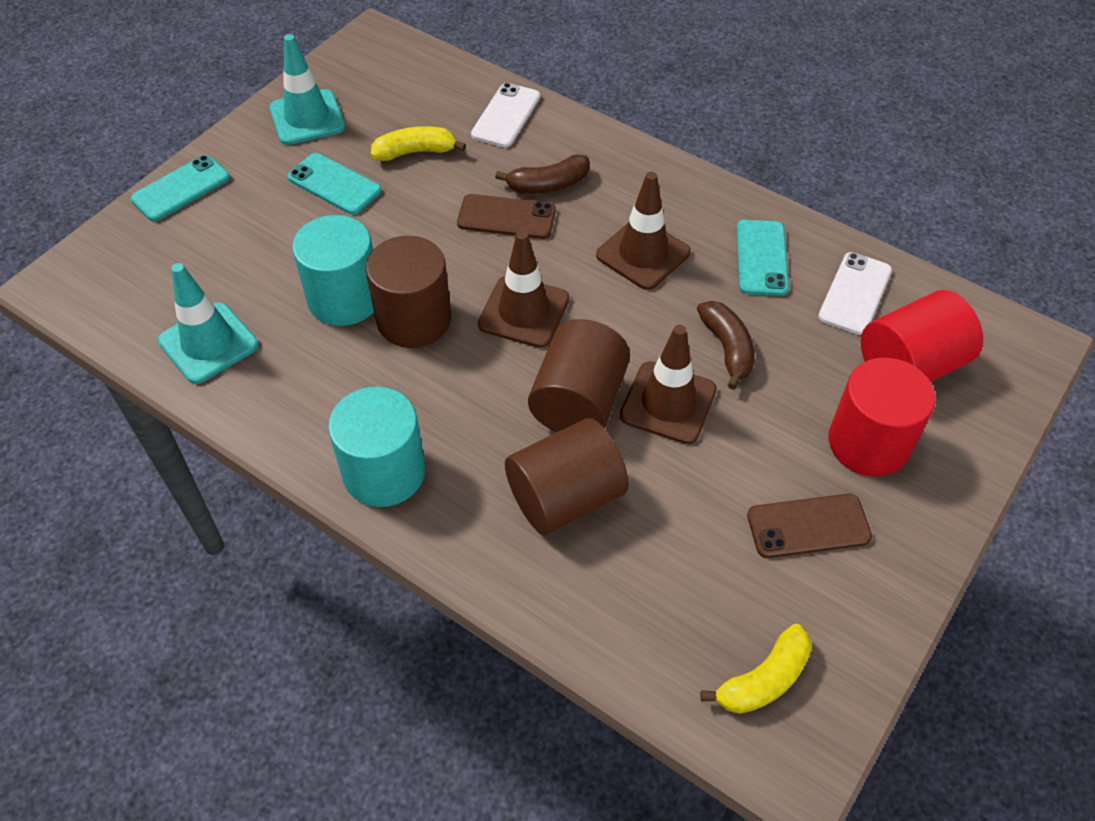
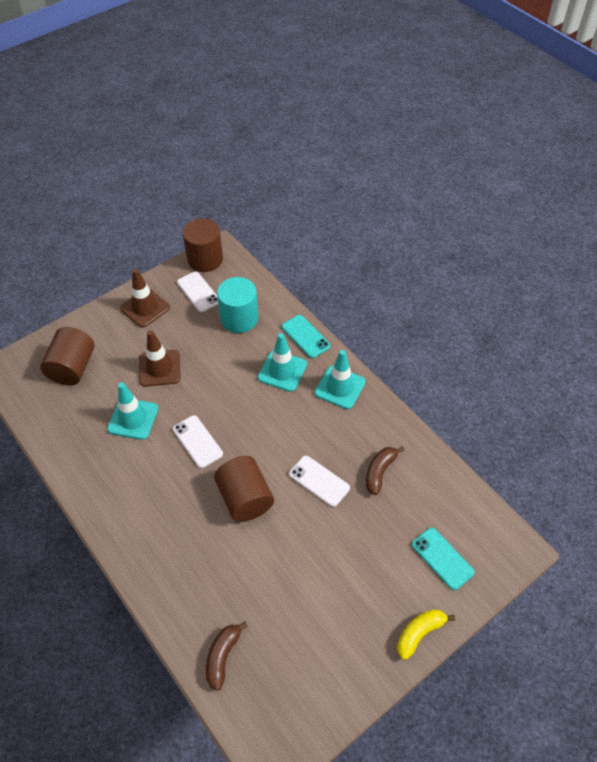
brown phone: 2 -> 0
brown traffic cone: 3 -> 2
red cylinder: 2 -> 0
turquoise cylinder: 2 -> 1
turquoise phone: 3 -> 2
turquoise traffic cone: 2 -> 3
white phone: 2 -> 3
yellow banana: 2 -> 1

